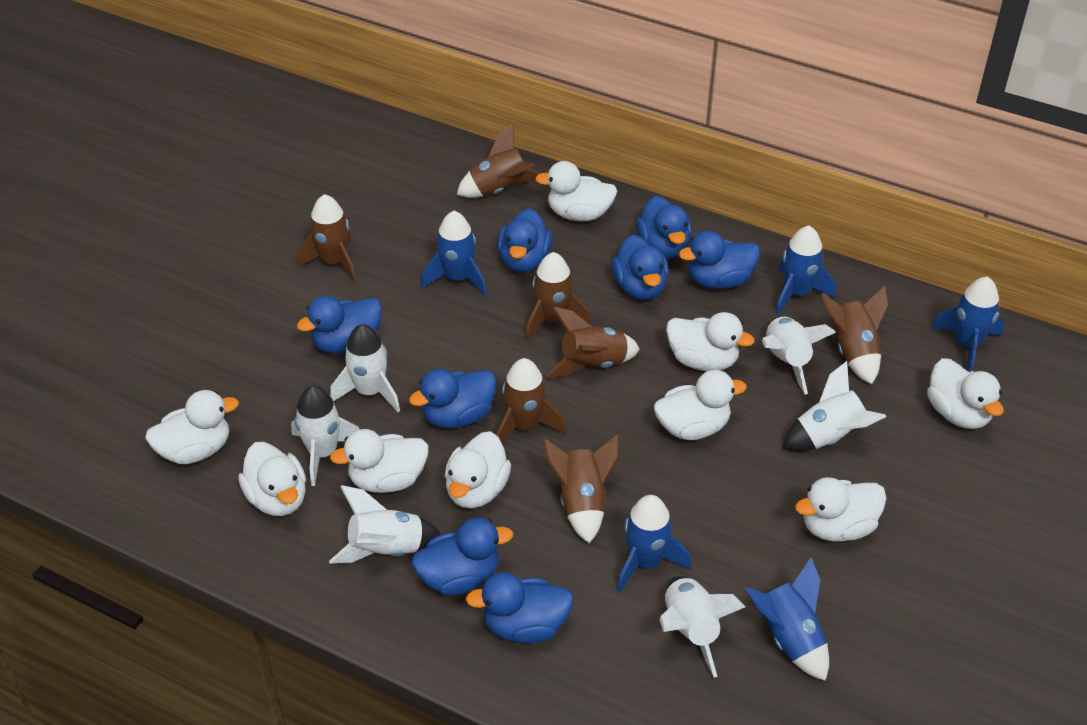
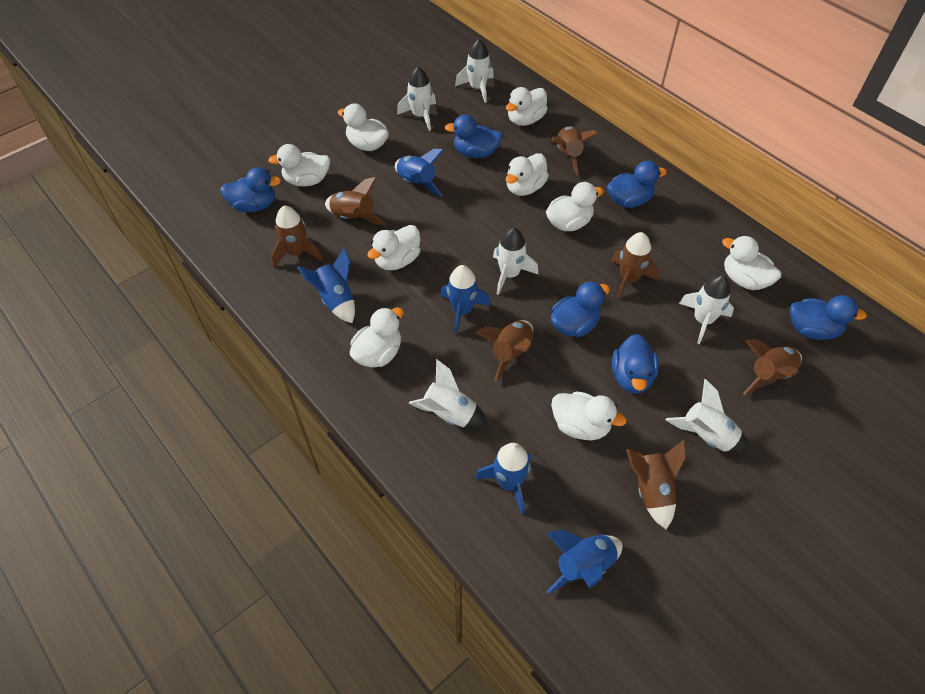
blue duck: 8 -> 6

